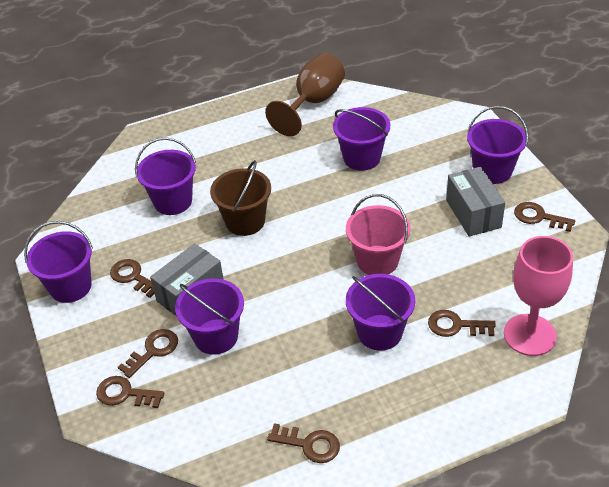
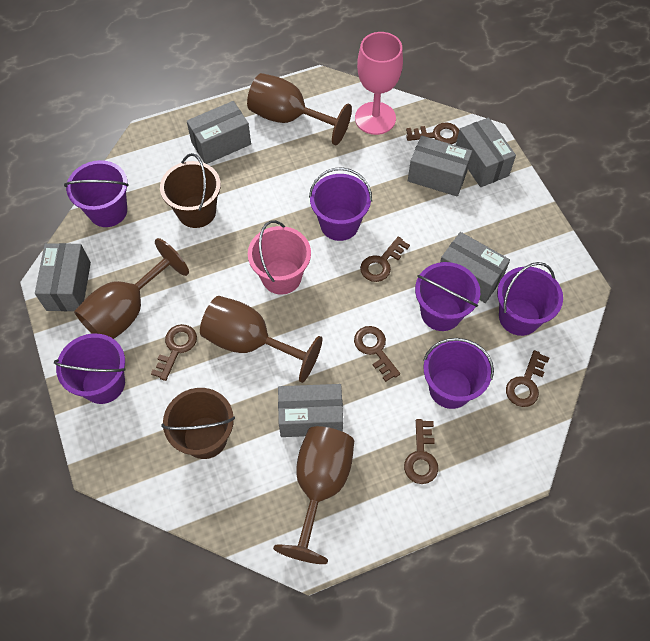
brown bucket: 1 -> 2
brown goblet: 1 -> 4
grey box: 2 -> 6

